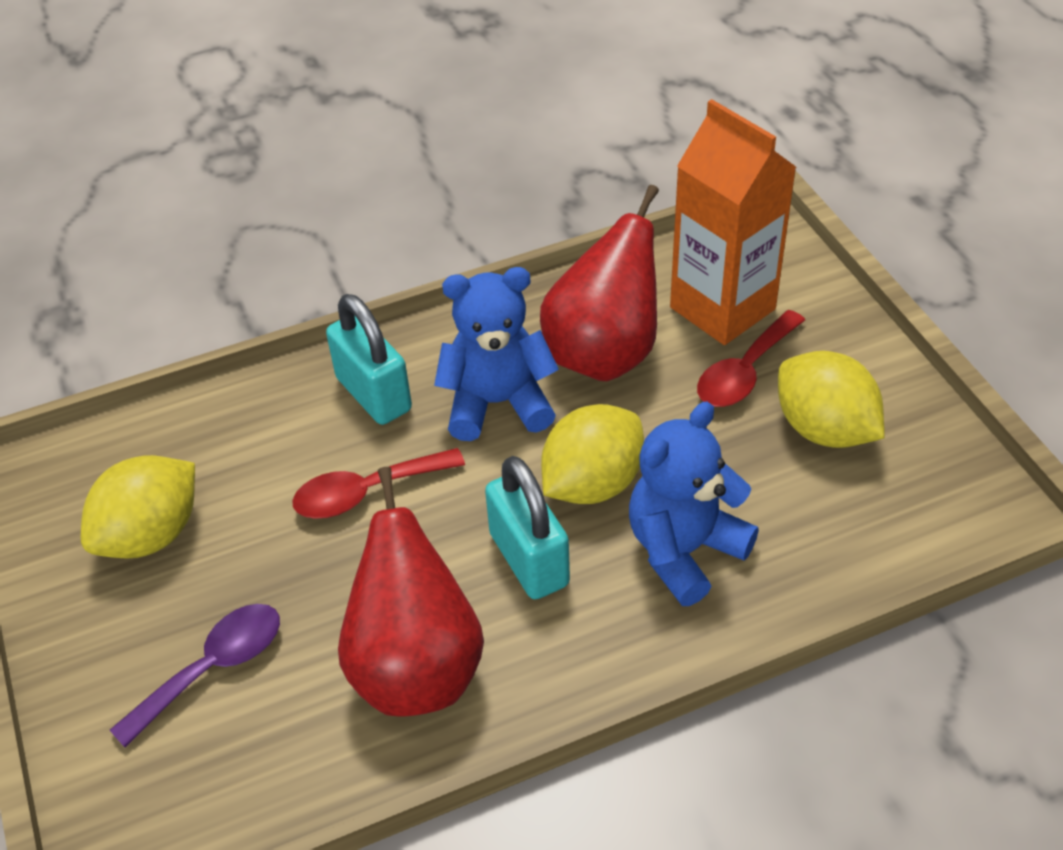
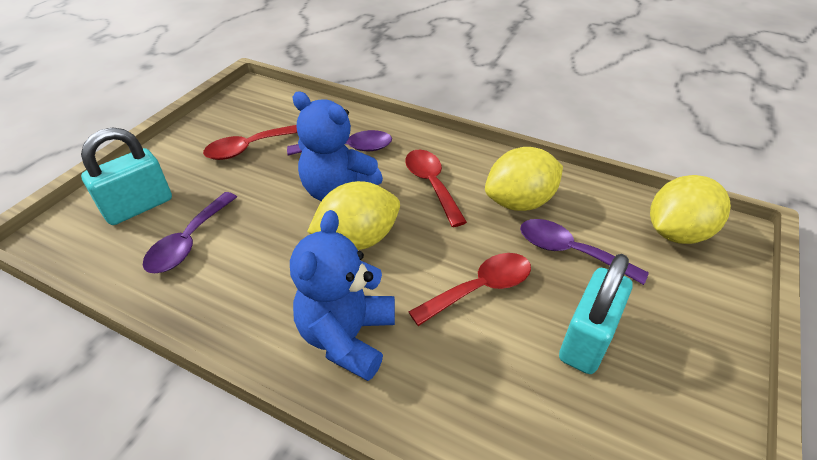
orange carton: 1 -> 0
purple spoon: 1 -> 3
red pear: 2 -> 0
red spoon: 2 -> 3

